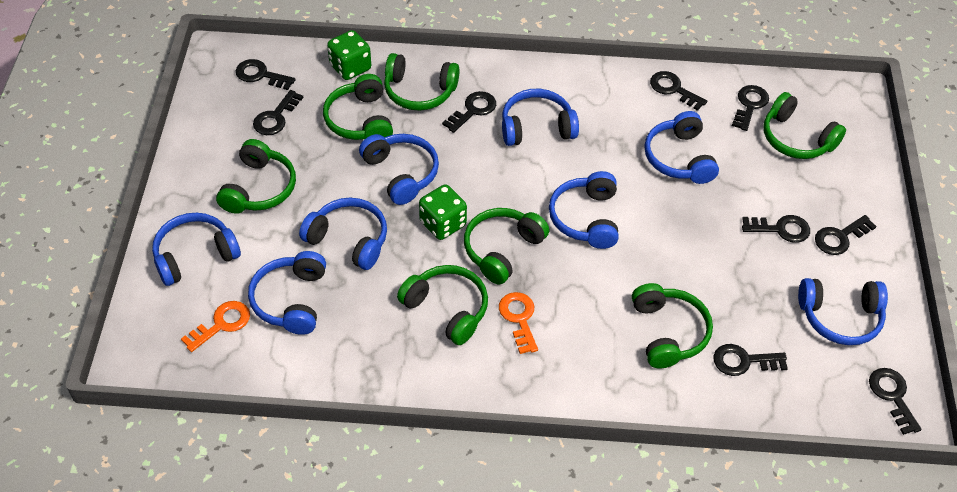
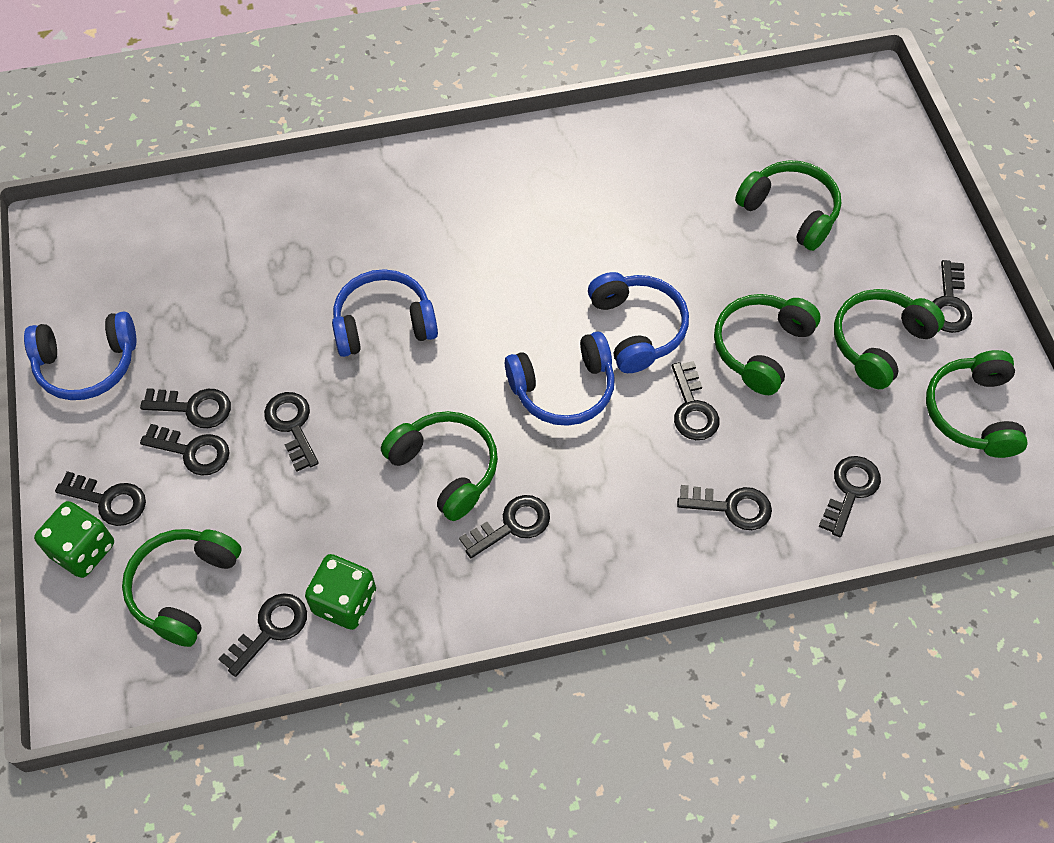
black key: 9 -> 10
blue headphones: 8 -> 4
green headphones: 7 -> 6
orange key: 2 -> 0

